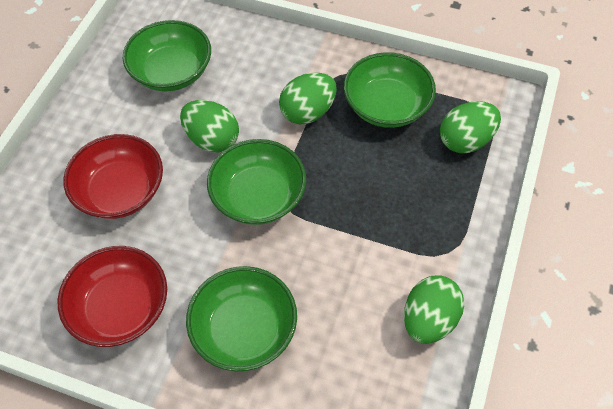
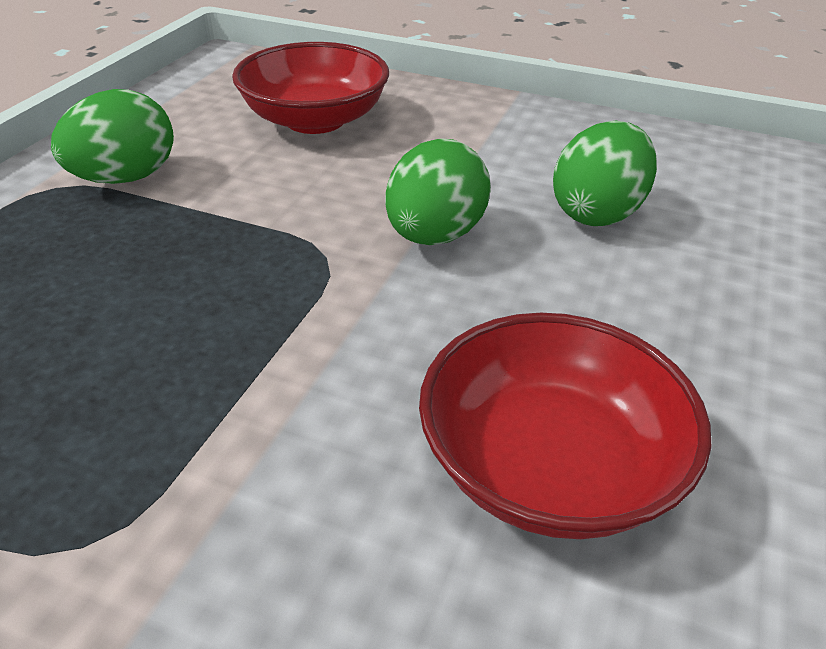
green bowl: 4 -> 0
green egg: 4 -> 3

